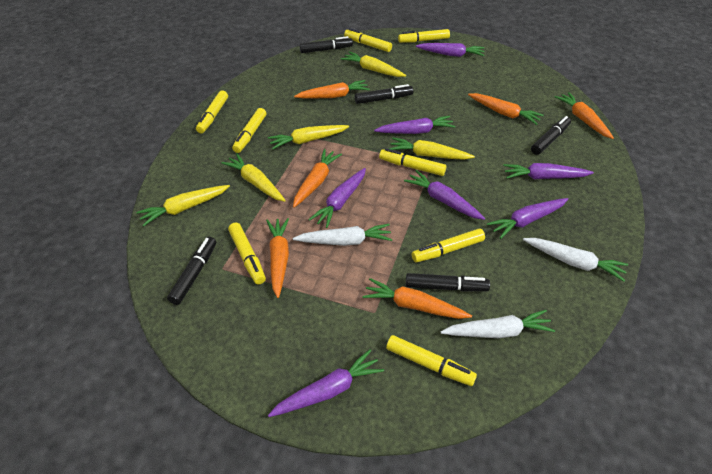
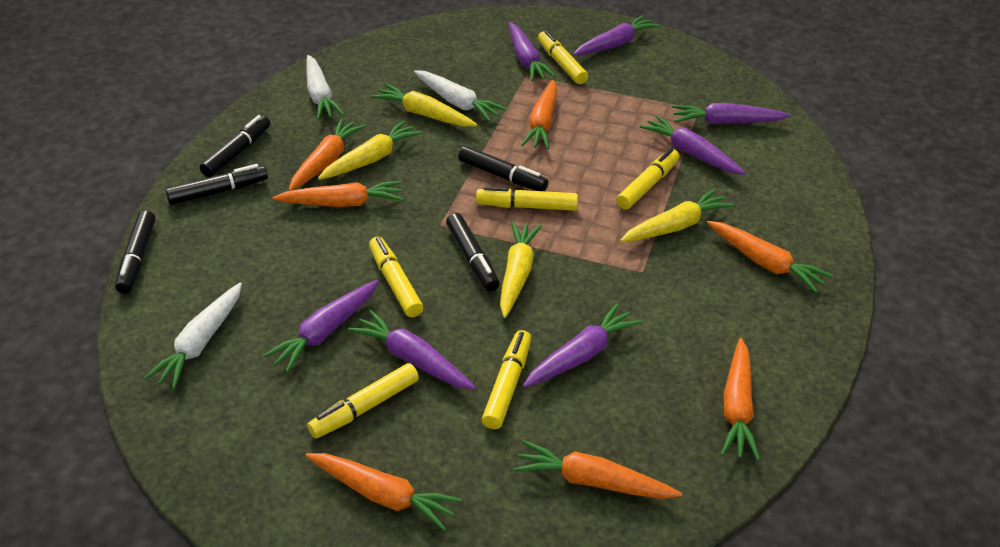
orange carrot: 6 -> 7
yellow carrot: 5 -> 4
yellow marker: 8 -> 6

